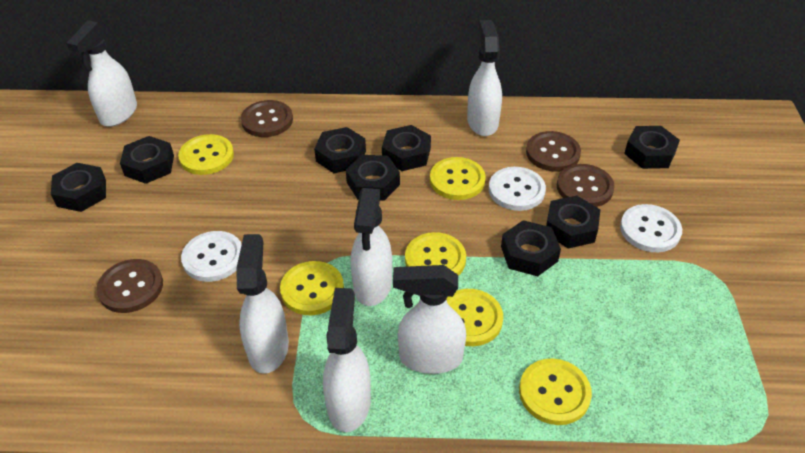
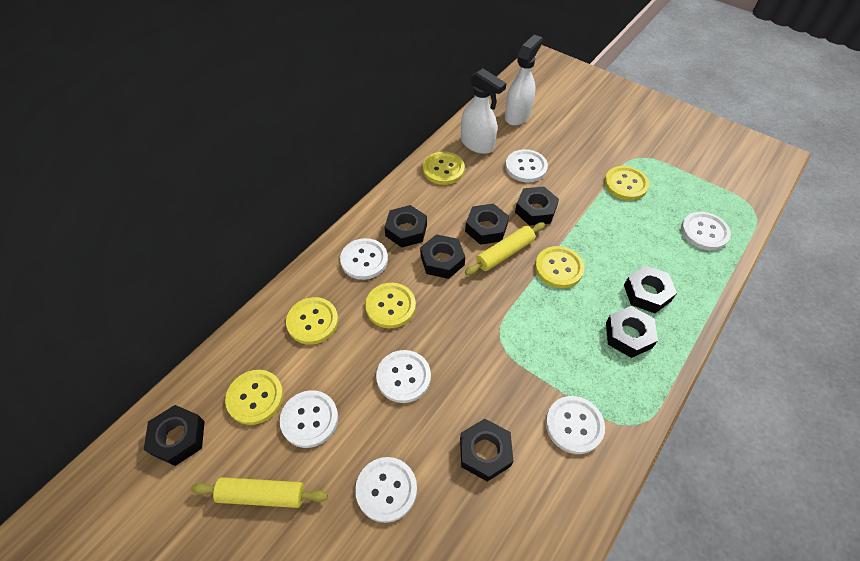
brown button: 4 -> 0
white button: 3 -> 7
white spray bottle: 6 -> 2
yellow rolling pin: 0 -> 2

